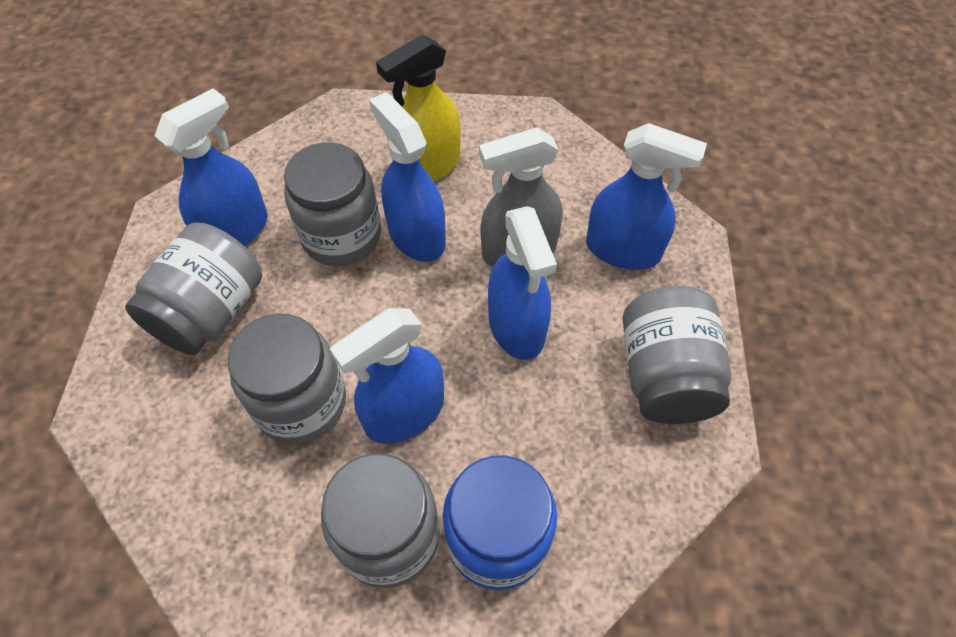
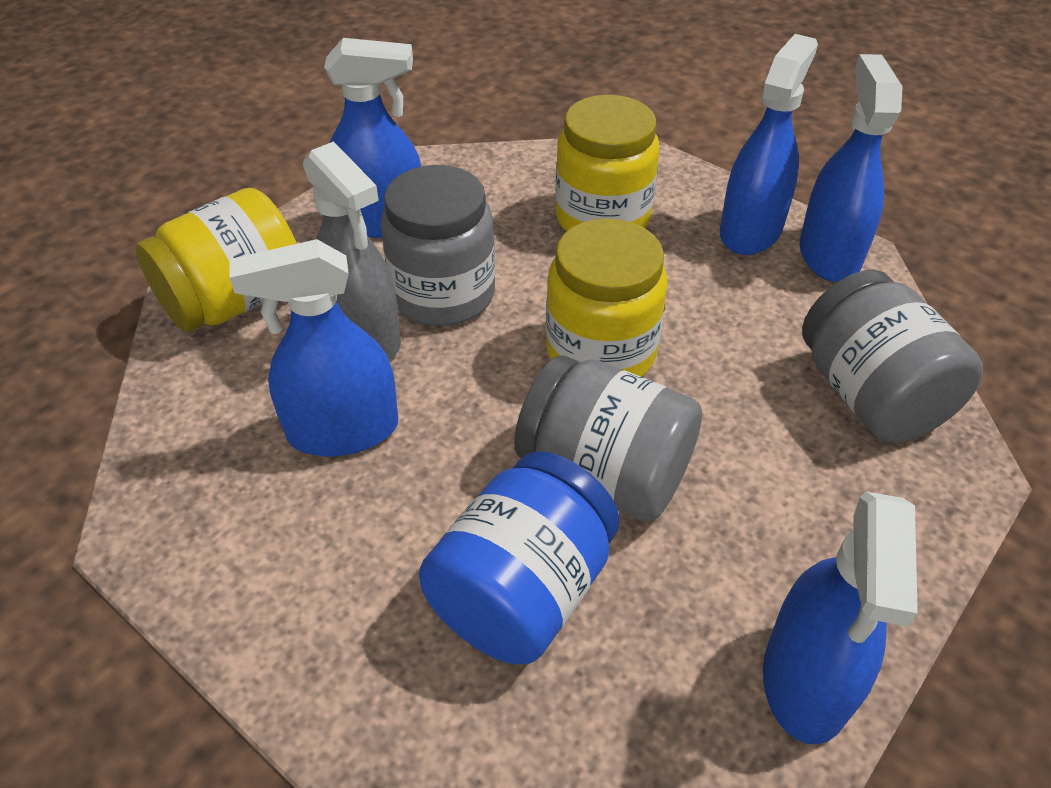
grey jar: 5 -> 3
yellow jar: 0 -> 3
yellow spray bottle: 1 -> 0

